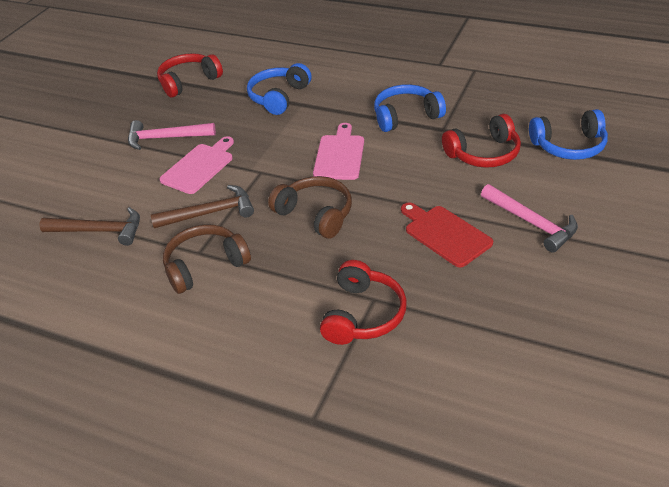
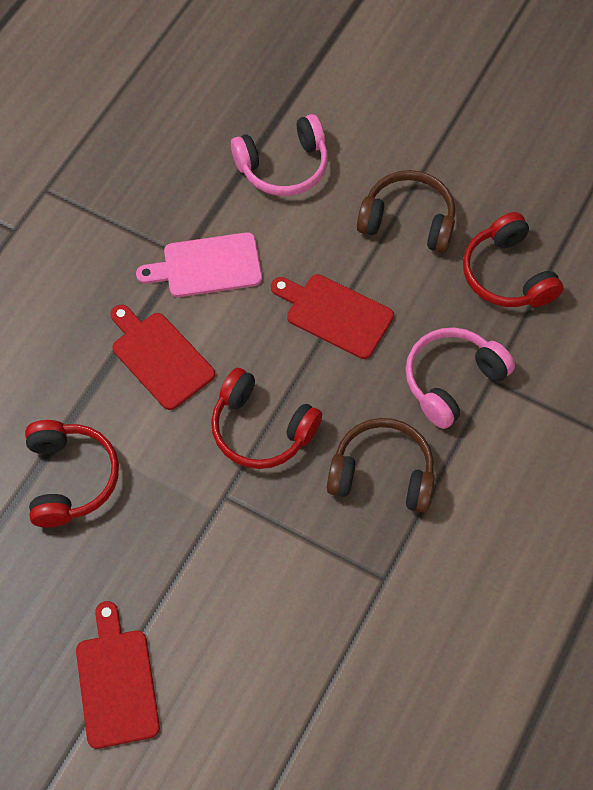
blue headphones: 3 -> 0
brown hammer: 2 -> 0
pink cutting board: 2 -> 1
pink hammer: 2 -> 0
pink headphones: 0 -> 2
red cutting board: 1 -> 3

